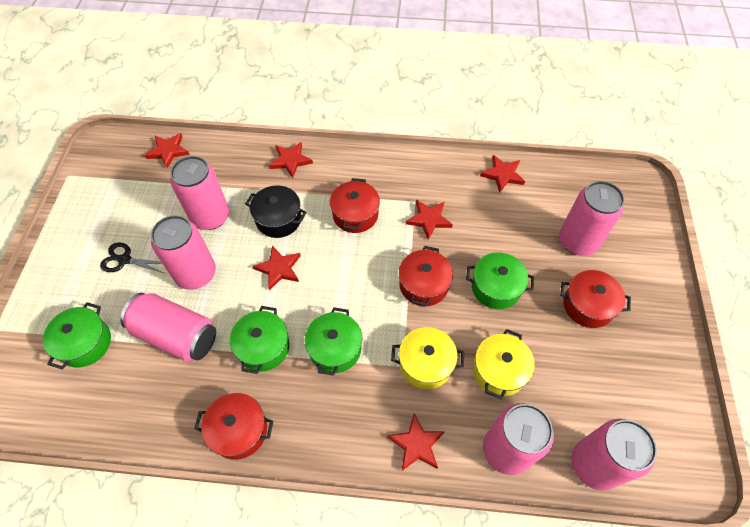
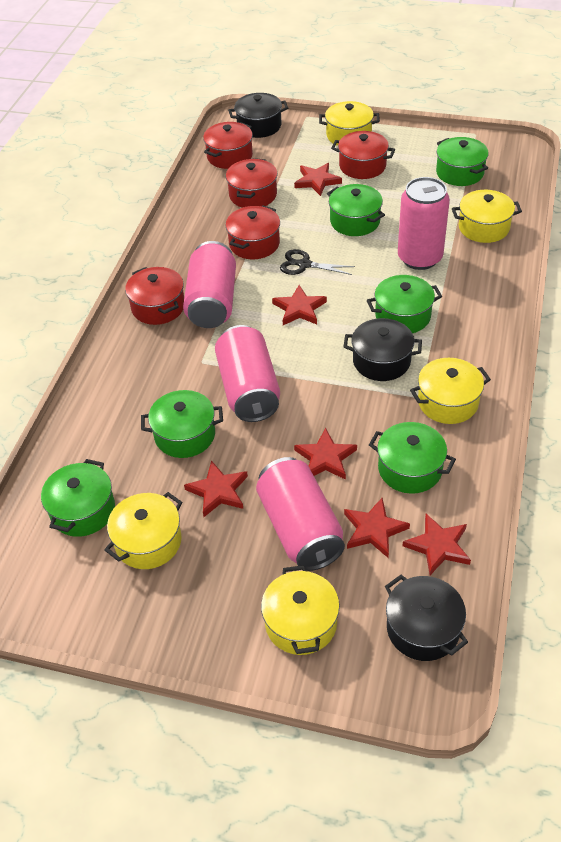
black pot: 1 -> 3
green pot: 4 -> 6
pink can: 6 -> 4
red pot: 4 -> 5
yellow pot: 2 -> 5

